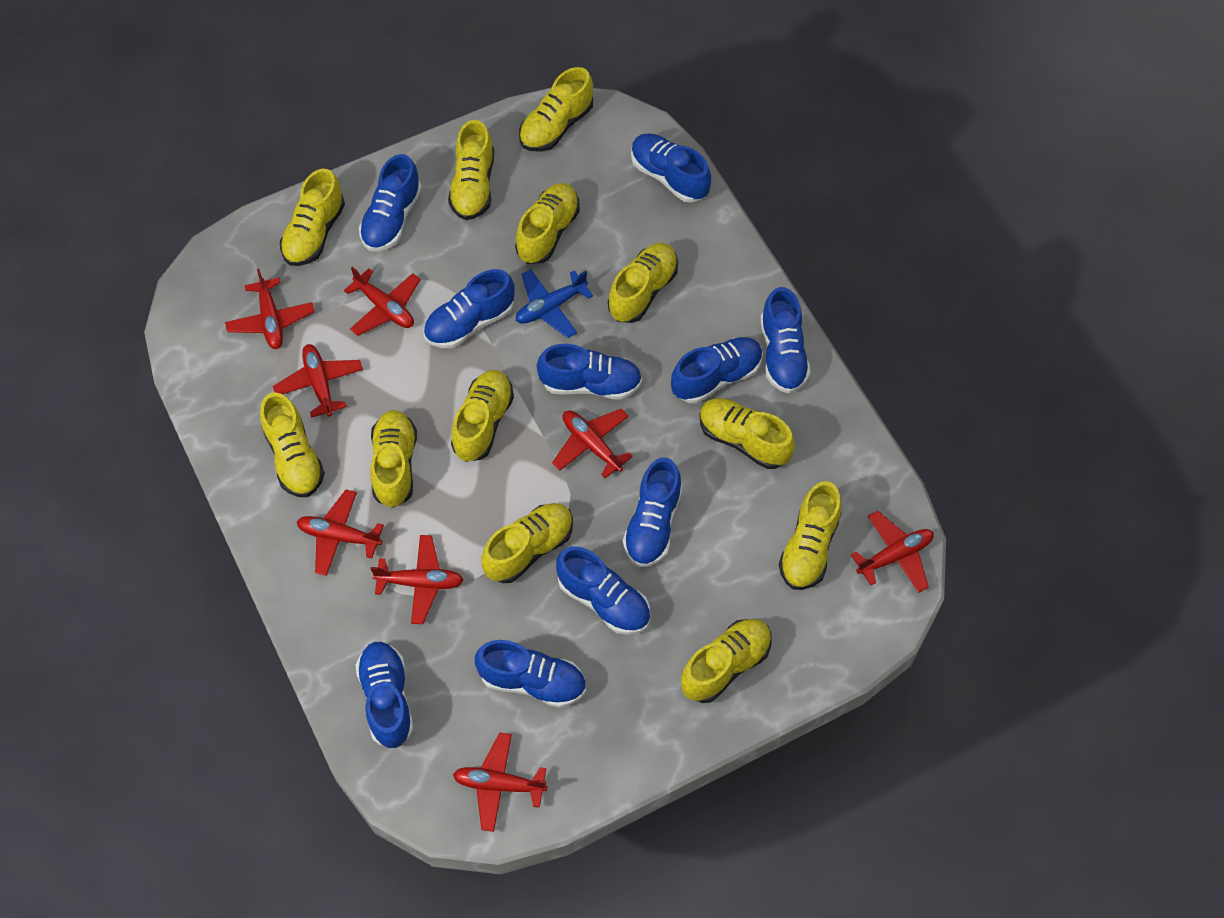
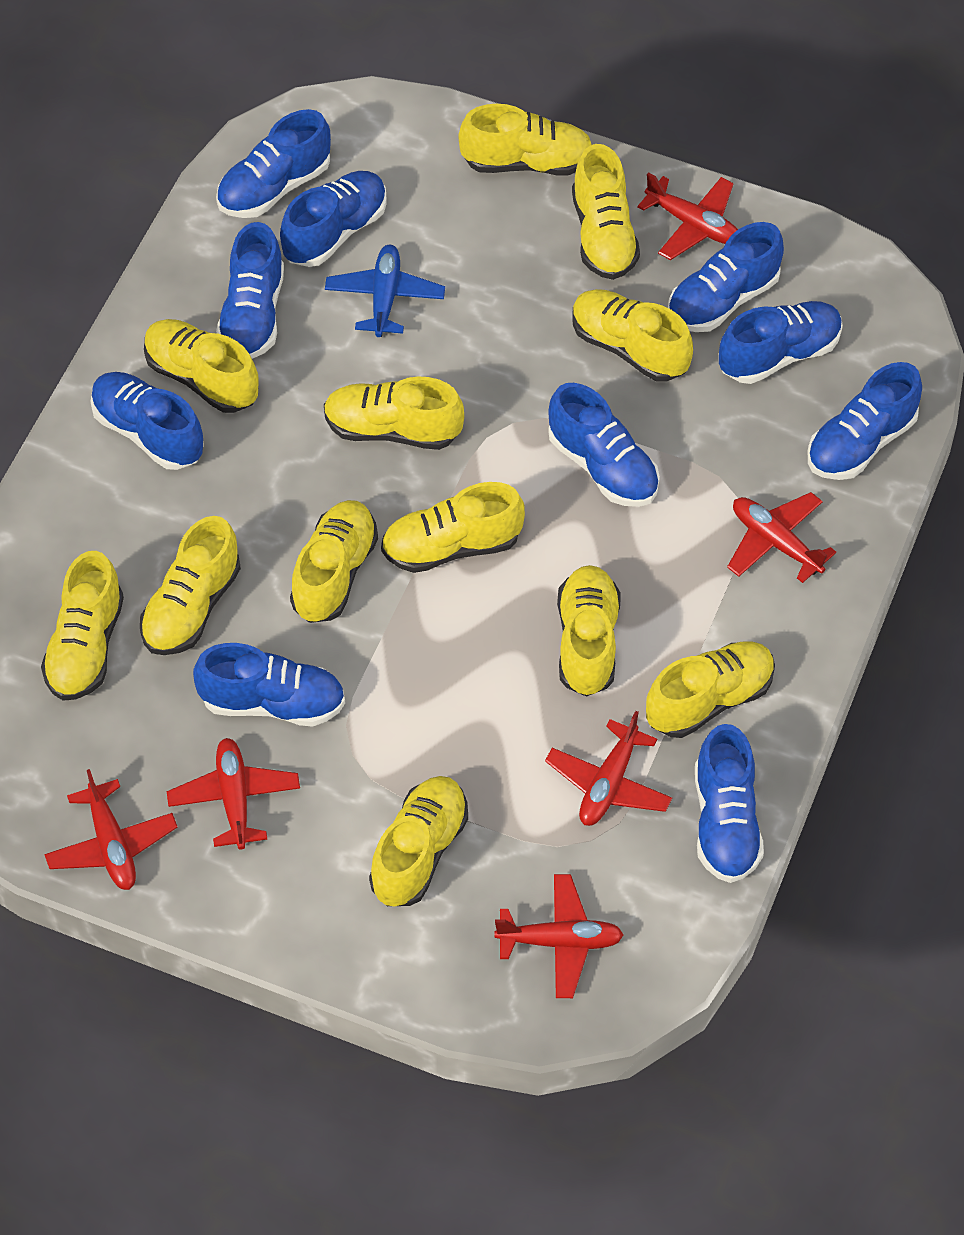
red plane: 8 -> 6

